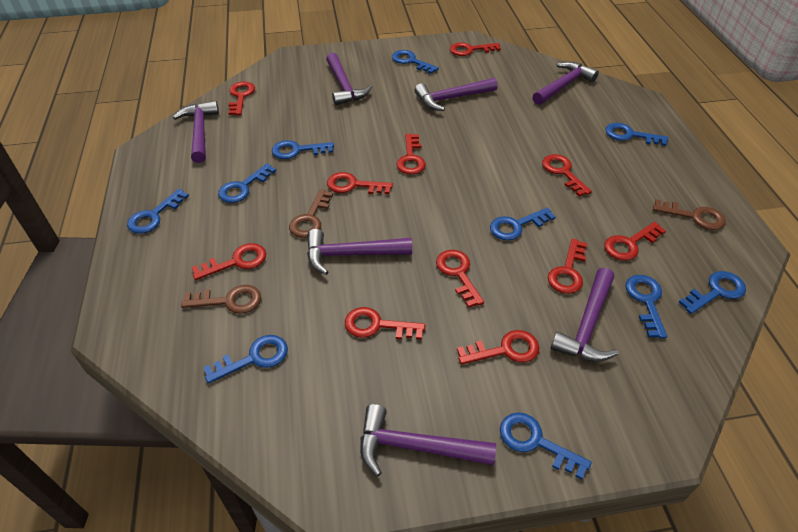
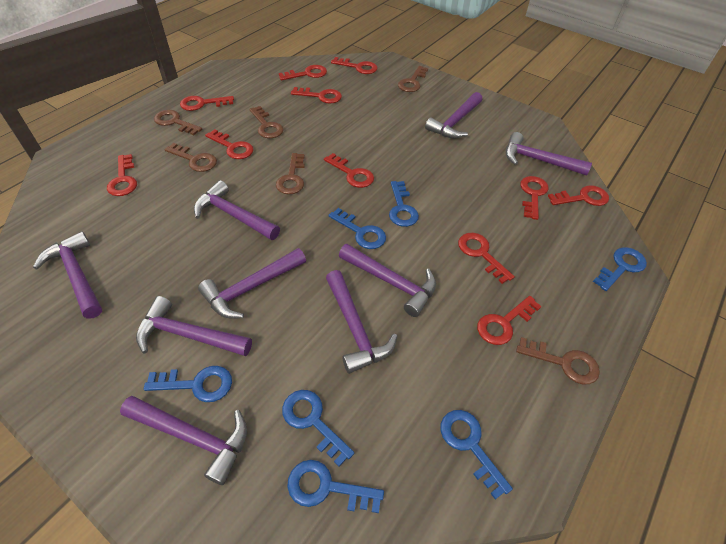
blue key: 10 -> 7
brown key: 3 -> 6
purple hammer: 7 -> 9

